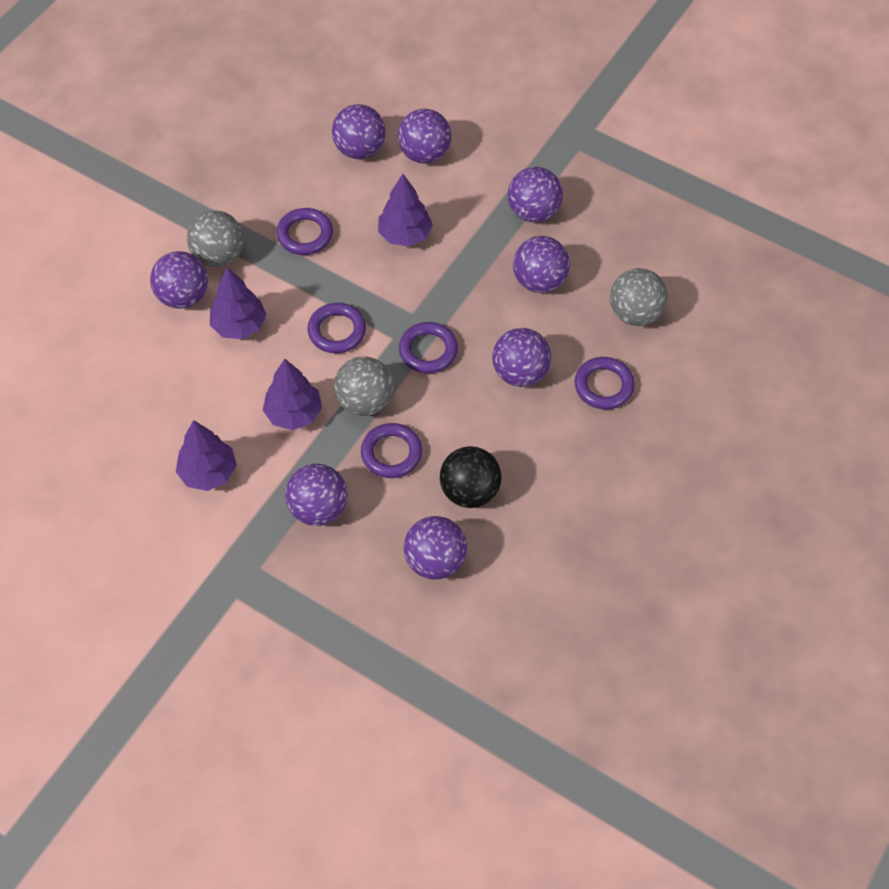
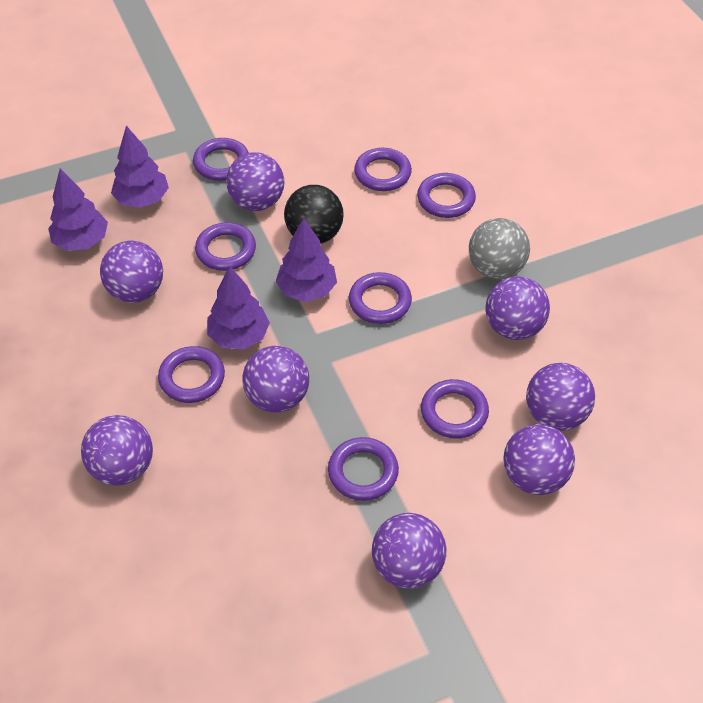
grey ball: 3 -> 1
purple ring: 5 -> 8

